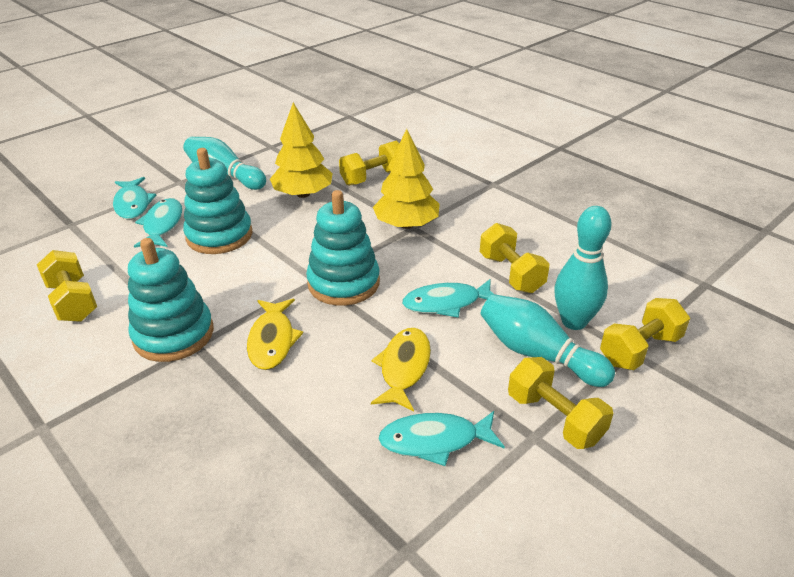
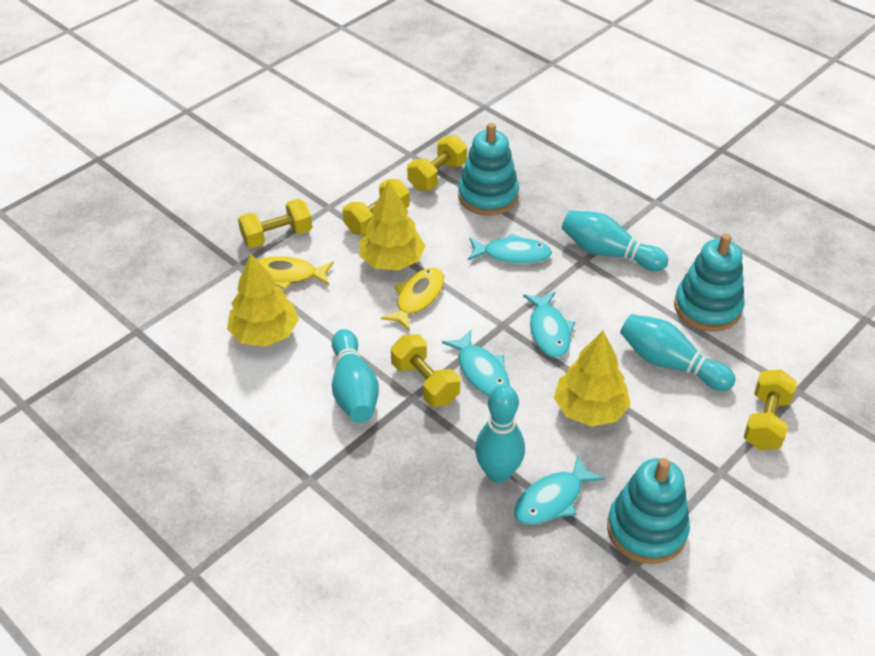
turquoise bowling pin: 3 -> 4
yellow tree: 2 -> 3

